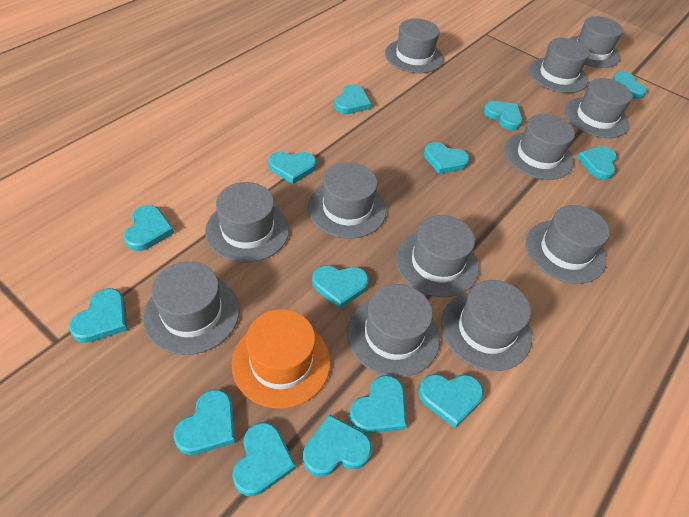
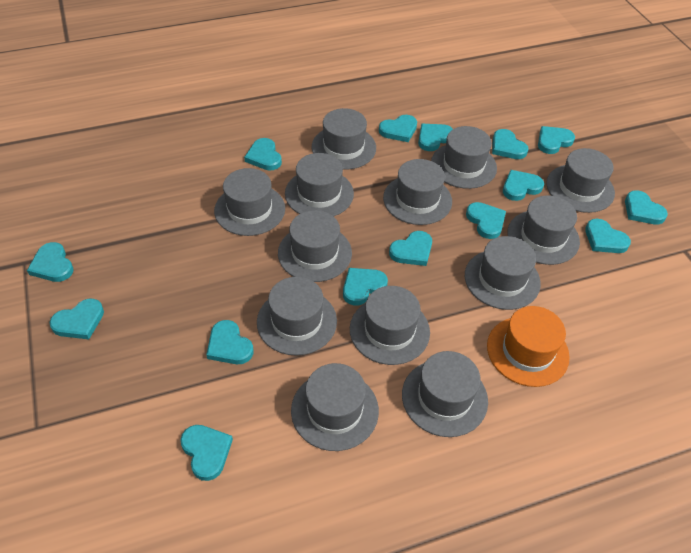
grey hat: 12 -> 13
turquoise heart: 14 -> 15

